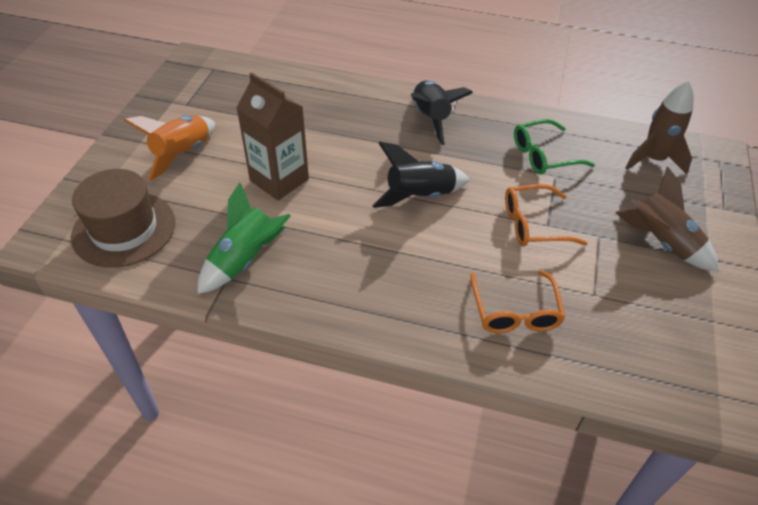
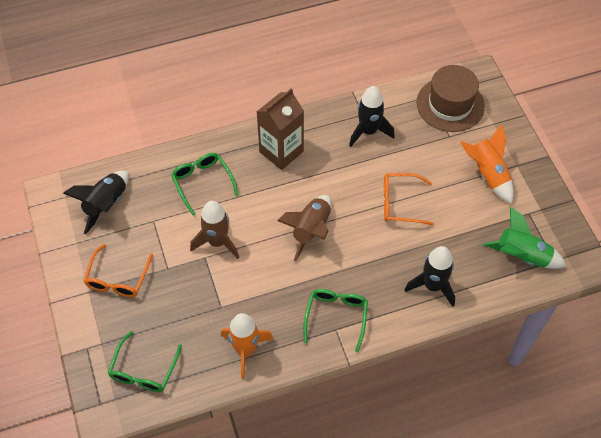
black rocket: 2 -> 3
green glasses: 1 -> 3
orange rocket: 1 -> 2

